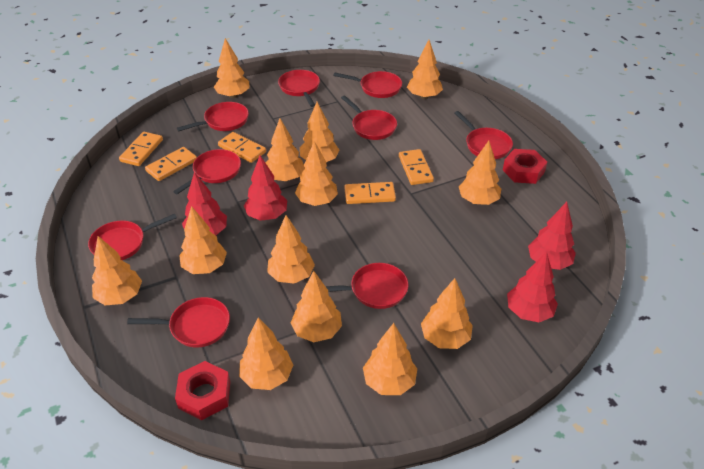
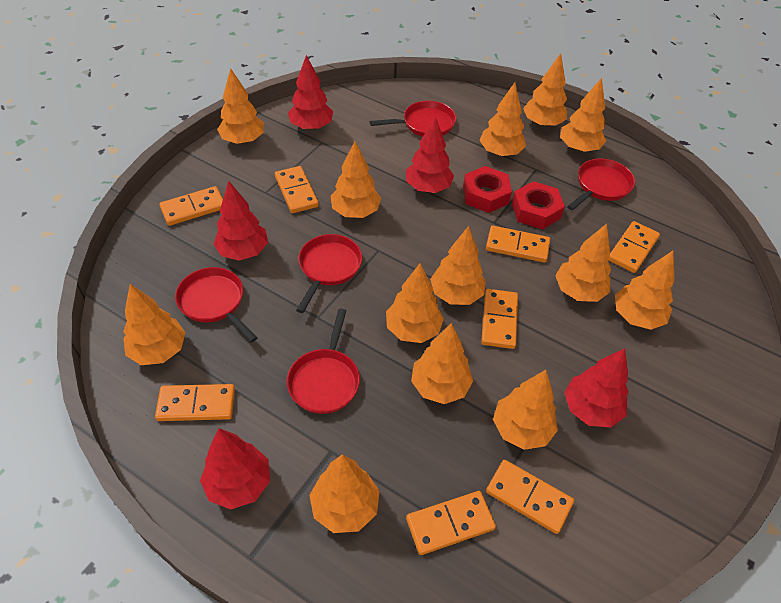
orange domino: 5 -> 8
red pan: 9 -> 5
red tree: 4 -> 5

